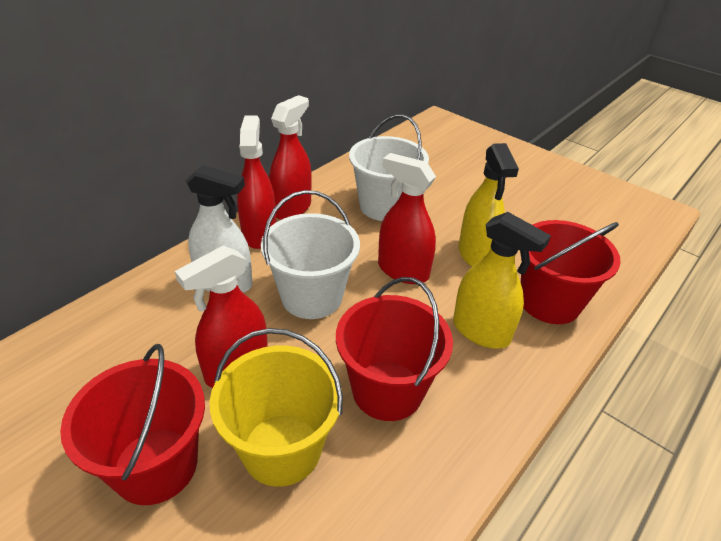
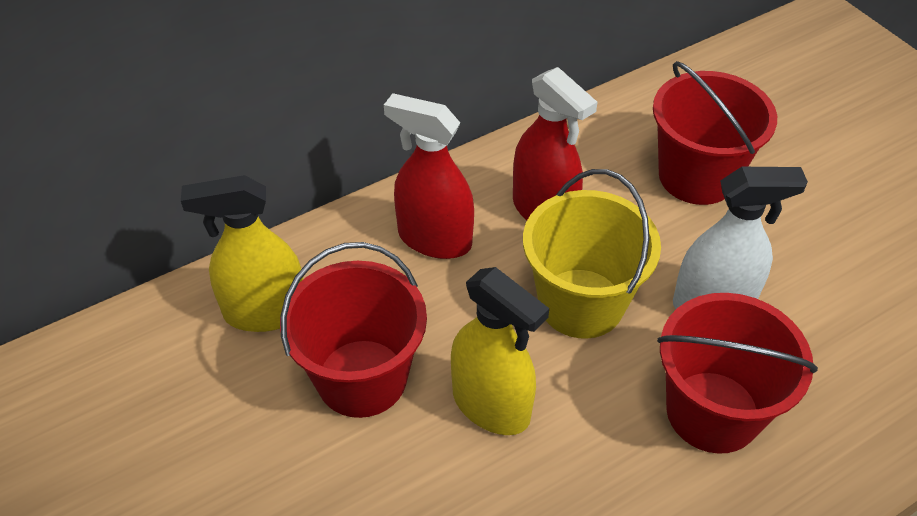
red spray bottle: 4 -> 2
white bucket: 2 -> 0

